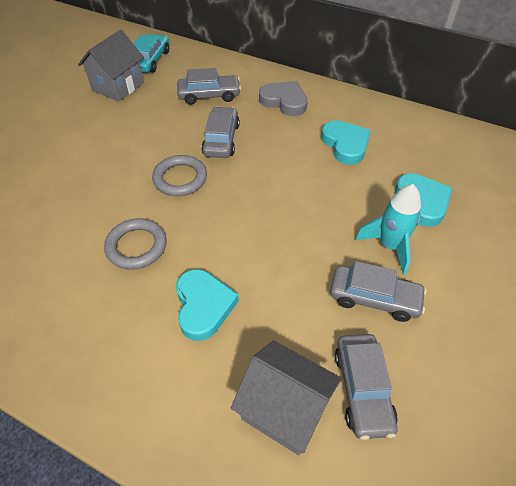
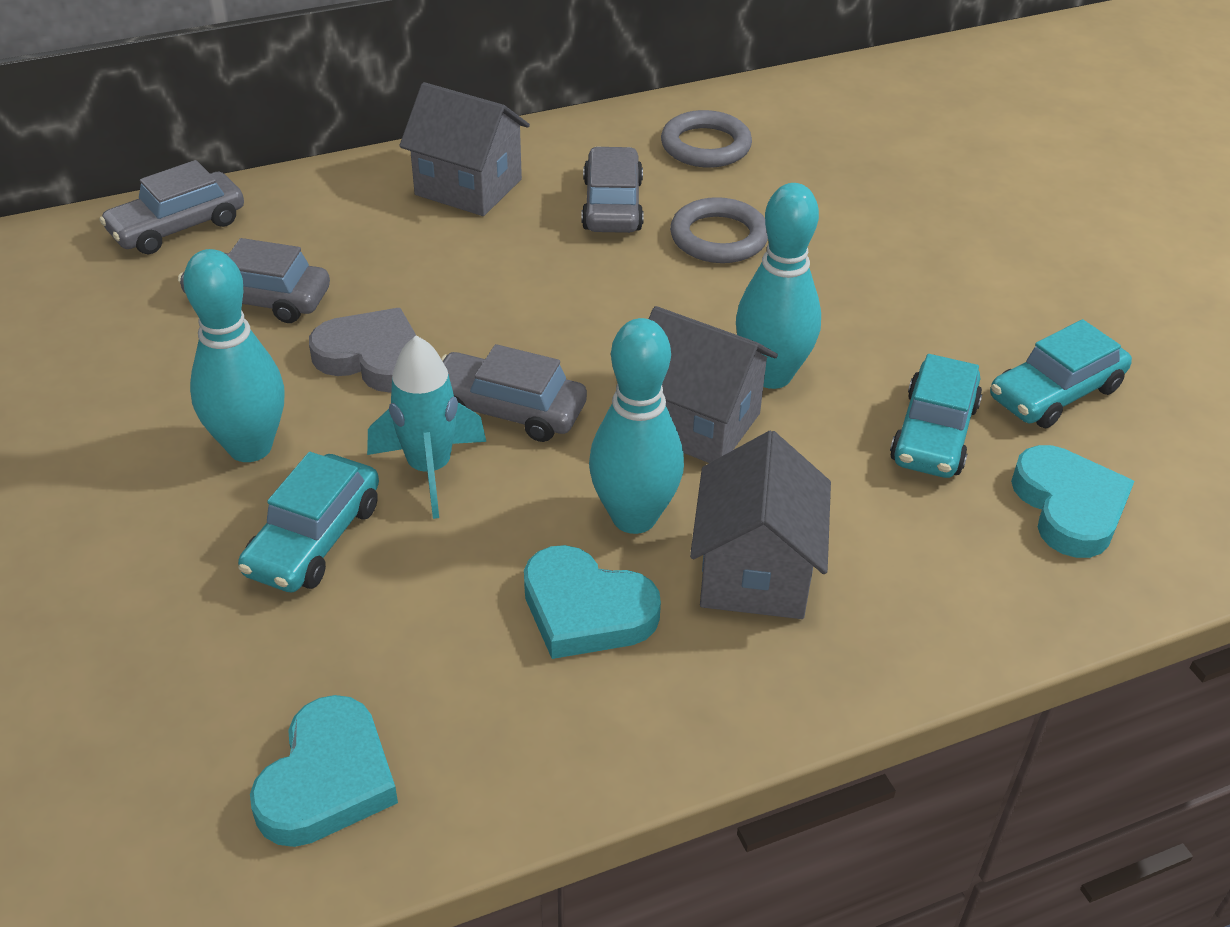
grey house: 2 -> 3
turquoise bowling pin: 0 -> 3
turquoise car: 1 -> 3

